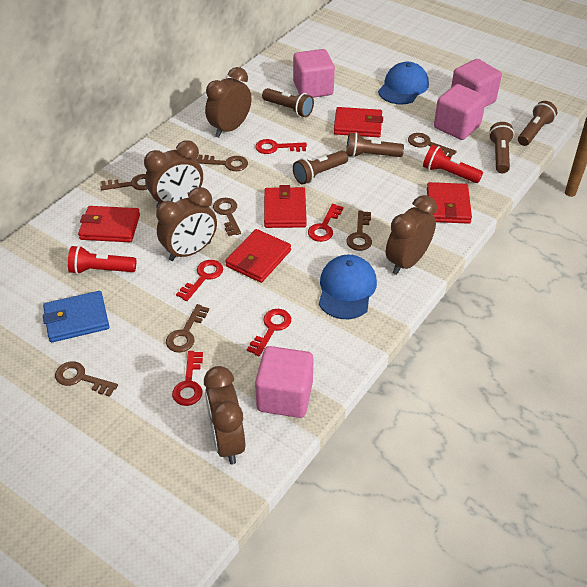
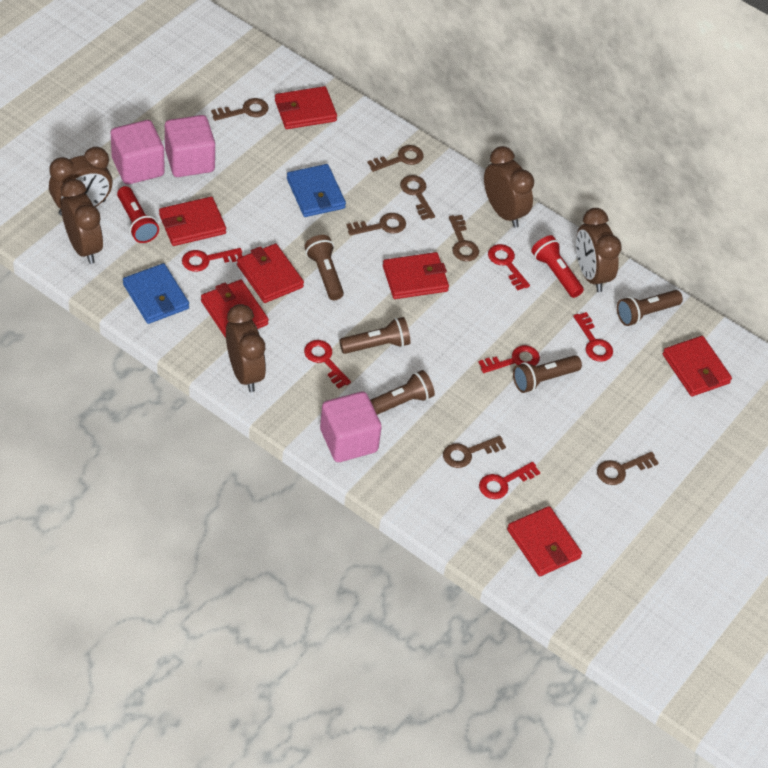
blue cap: 2 -> 0
blue wallet: 1 -> 2
pink cube: 4 -> 3
red key: 5 -> 6
red wallet: 5 -> 7

